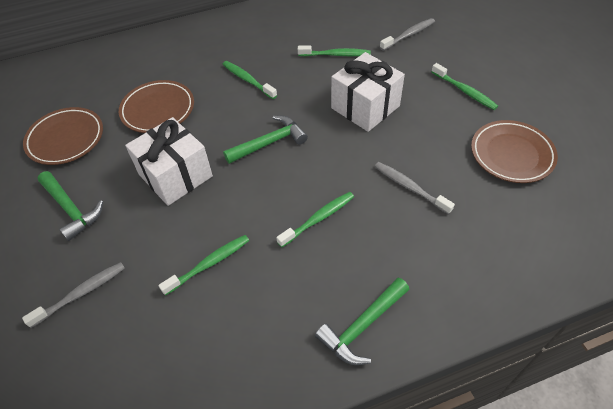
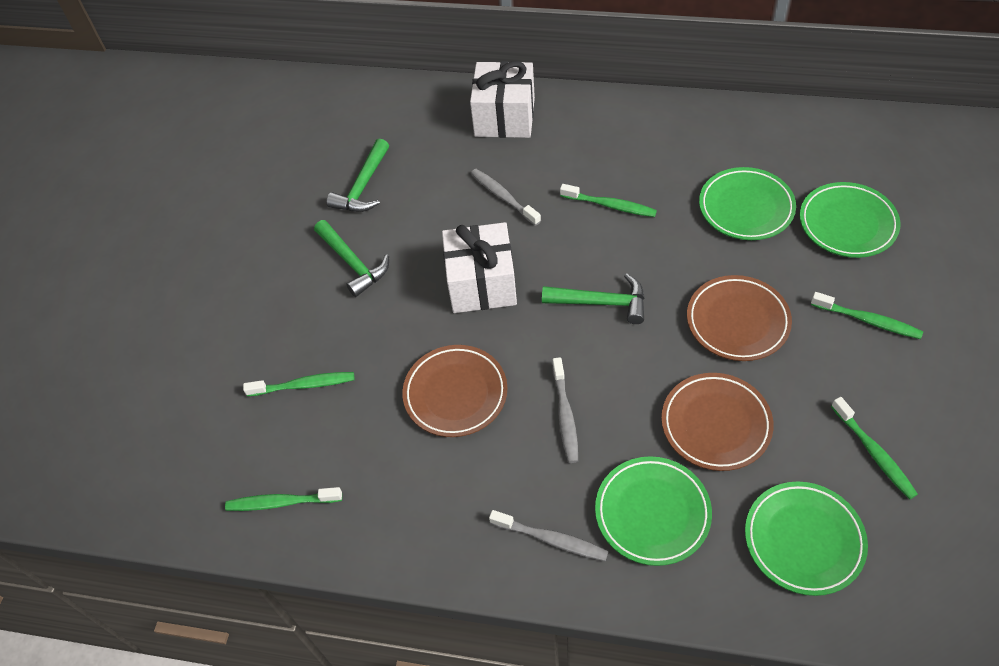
green plate: 0 -> 4

